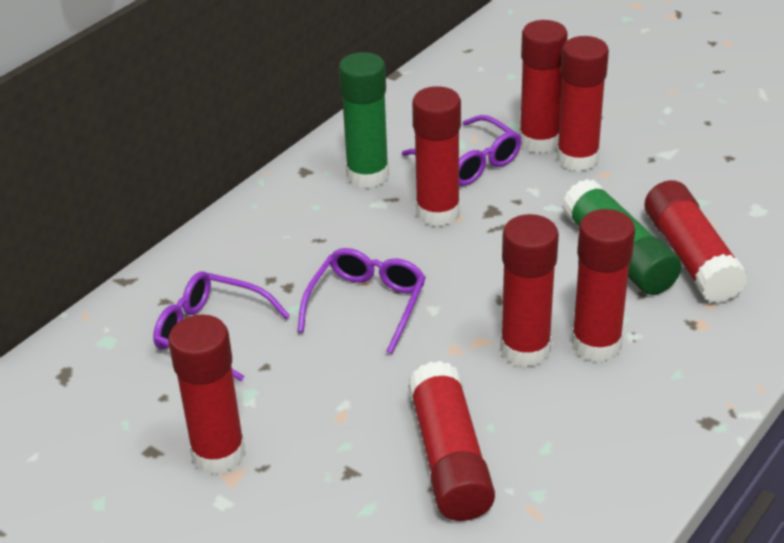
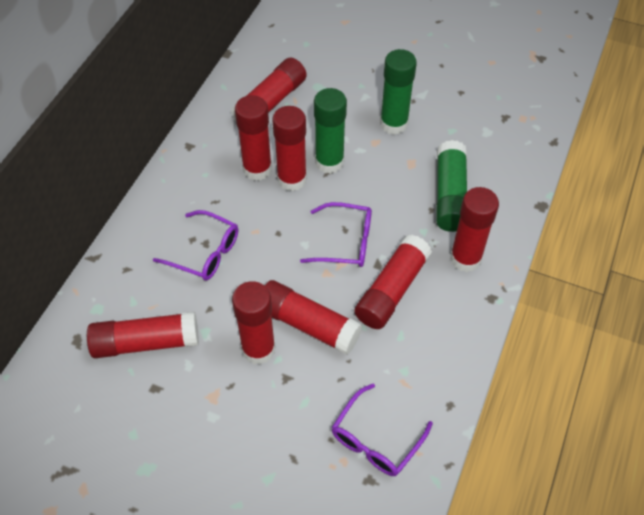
green glue stick: 2 -> 3

